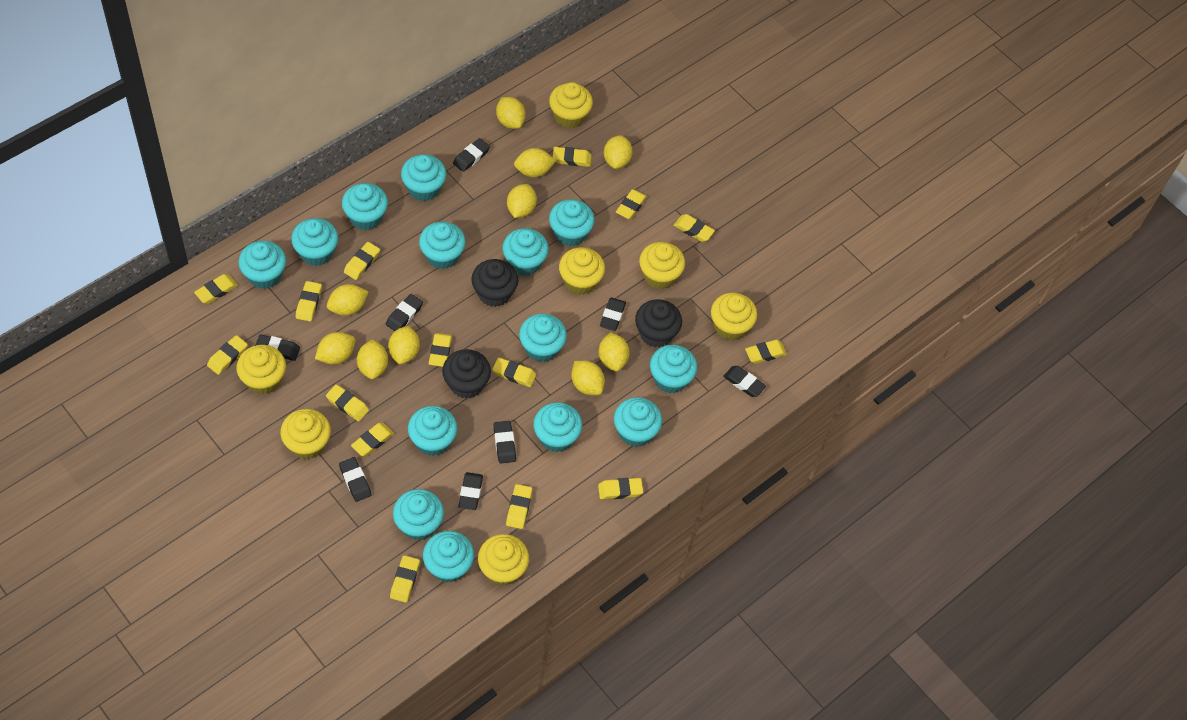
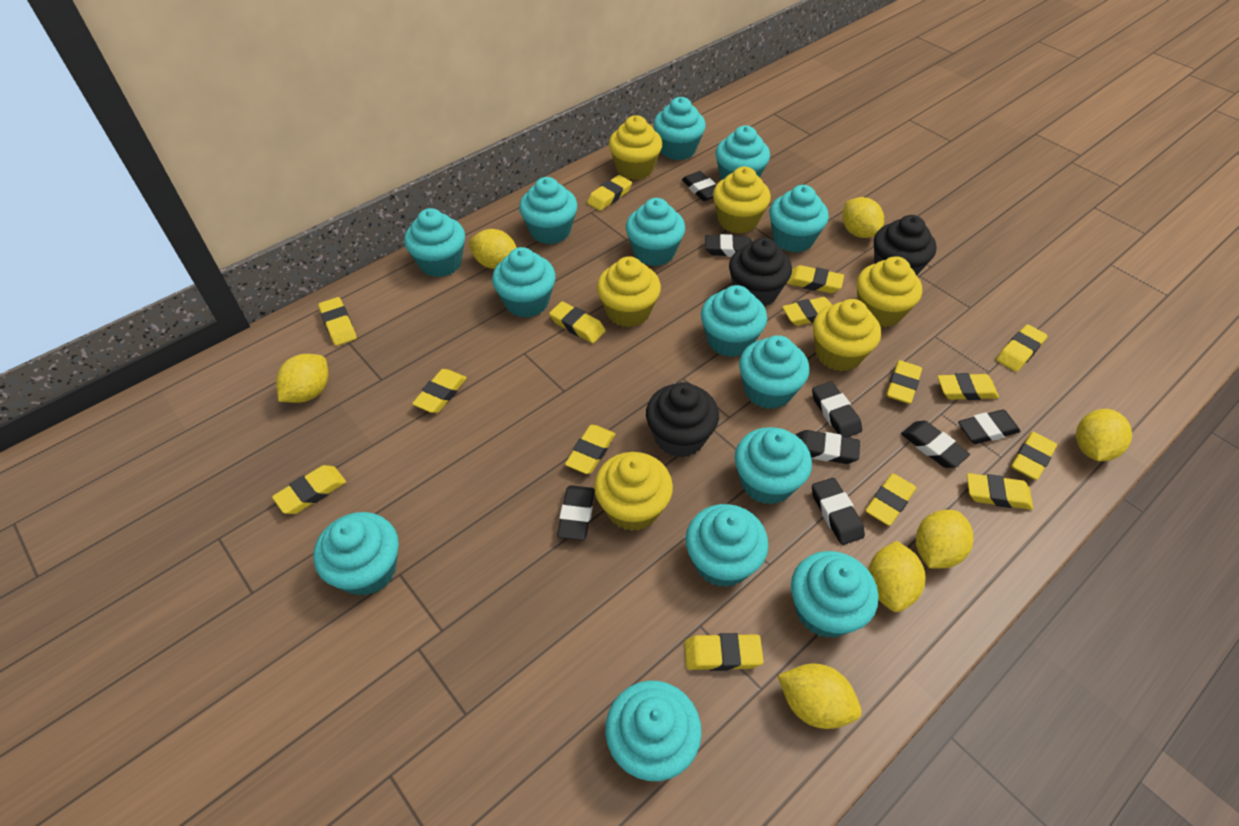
yellow cupcake: 7 -> 6
yellow lemon: 10 -> 7

